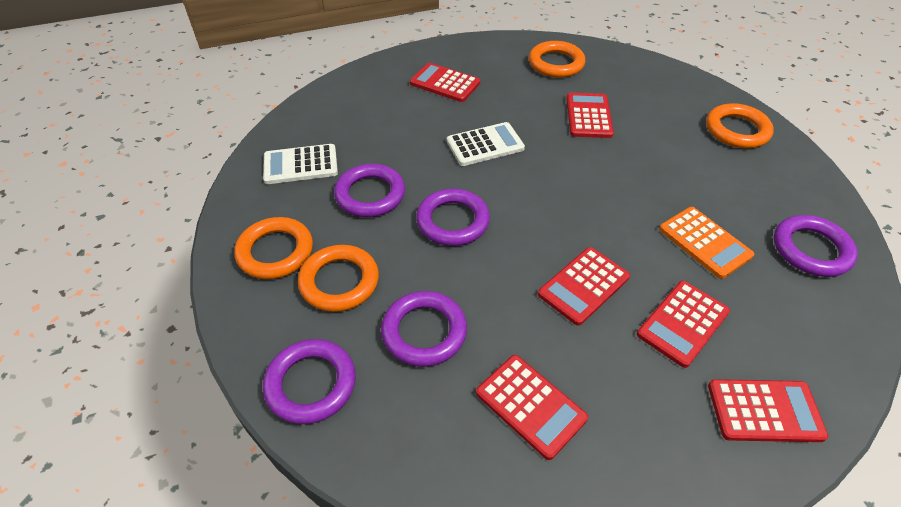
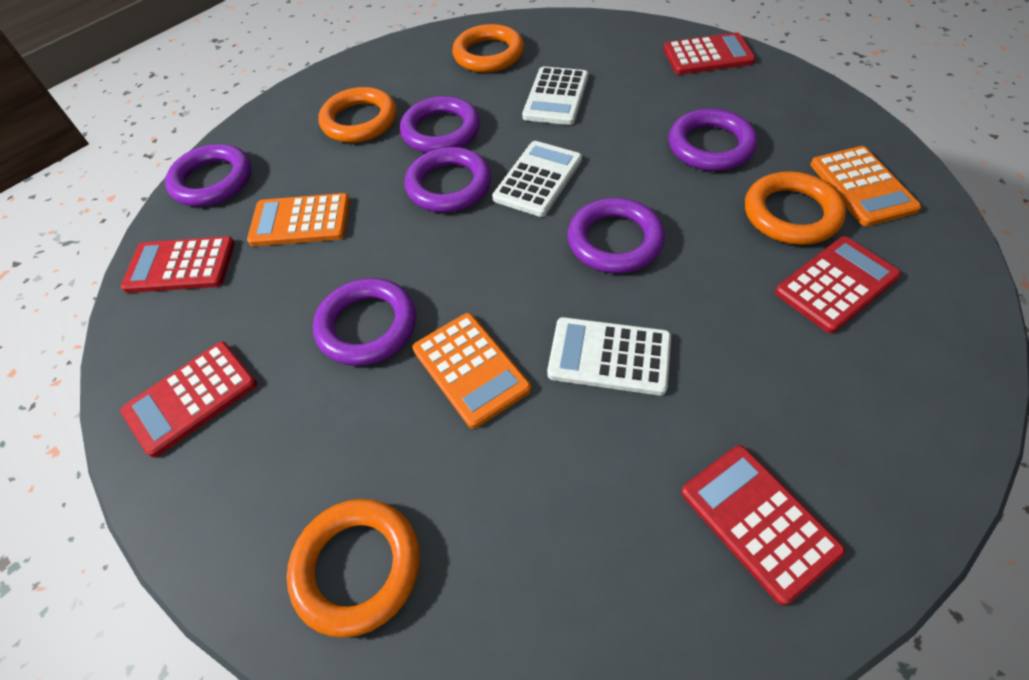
orange calculator: 1 -> 3
purple ring: 5 -> 6
red calculator: 6 -> 5
white calculator: 2 -> 3

